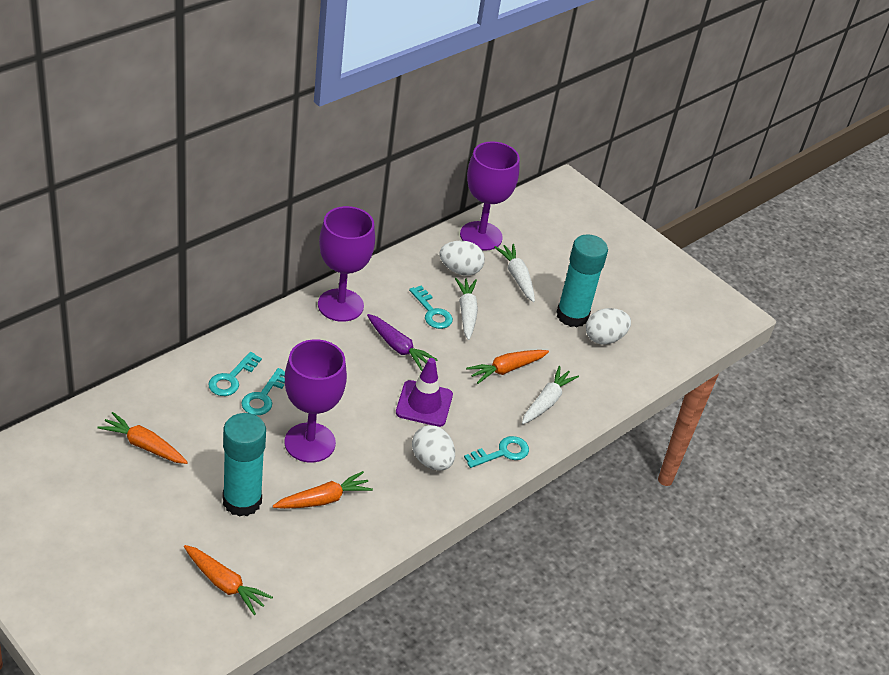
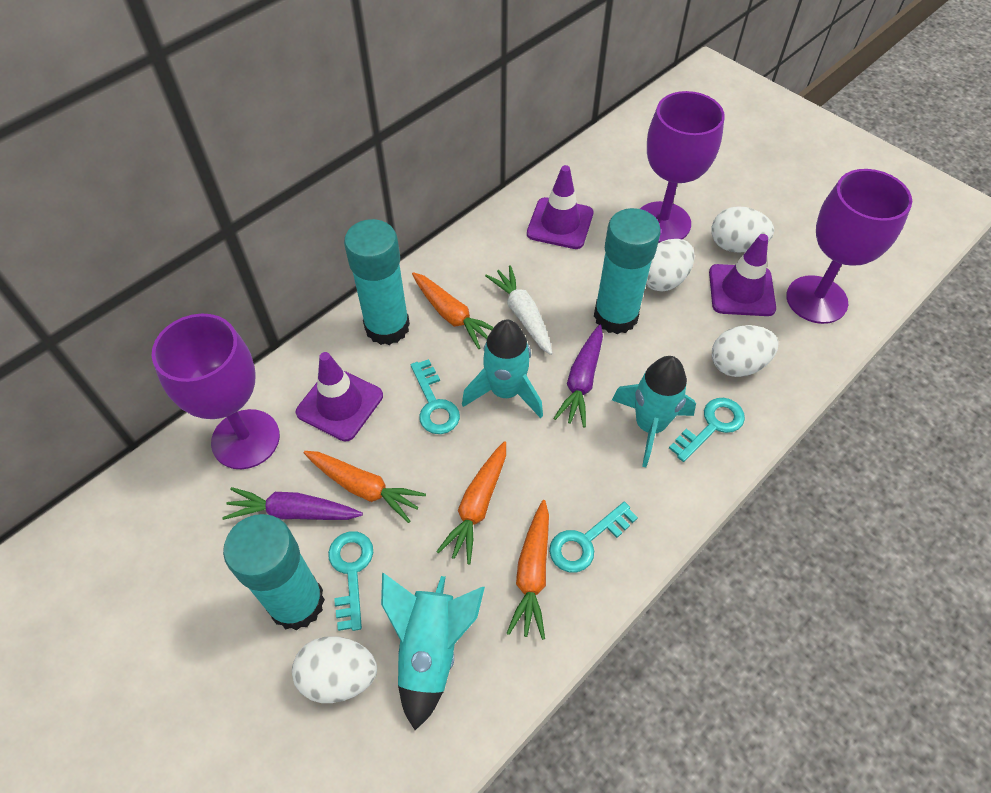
purple carrot: 1 -> 2
purple traffic cone: 1 -> 3
turquoise glue stick: 2 -> 3
turquoise rocket: 0 -> 3
white carrot: 3 -> 1
white egg: 3 -> 4

